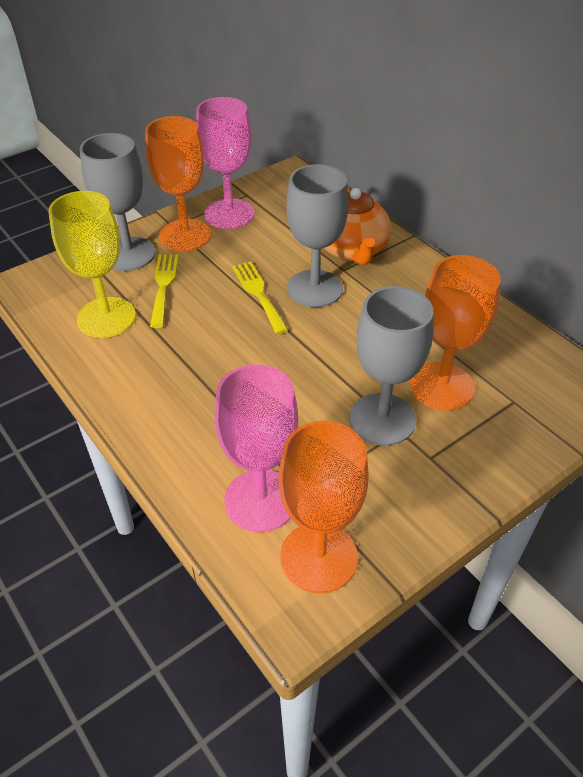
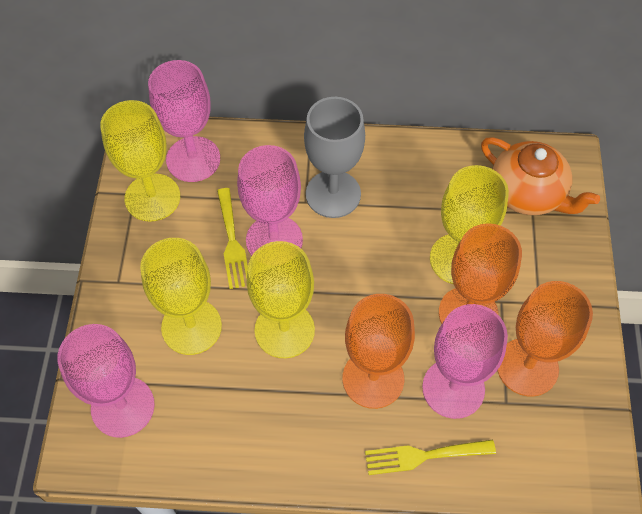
grey goblet: 3 -> 1
pink goblet: 2 -> 4
yellow goblet: 1 -> 4

